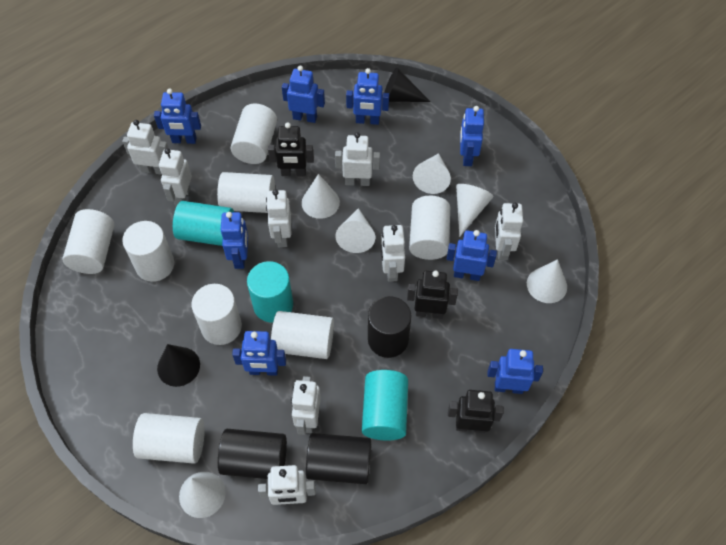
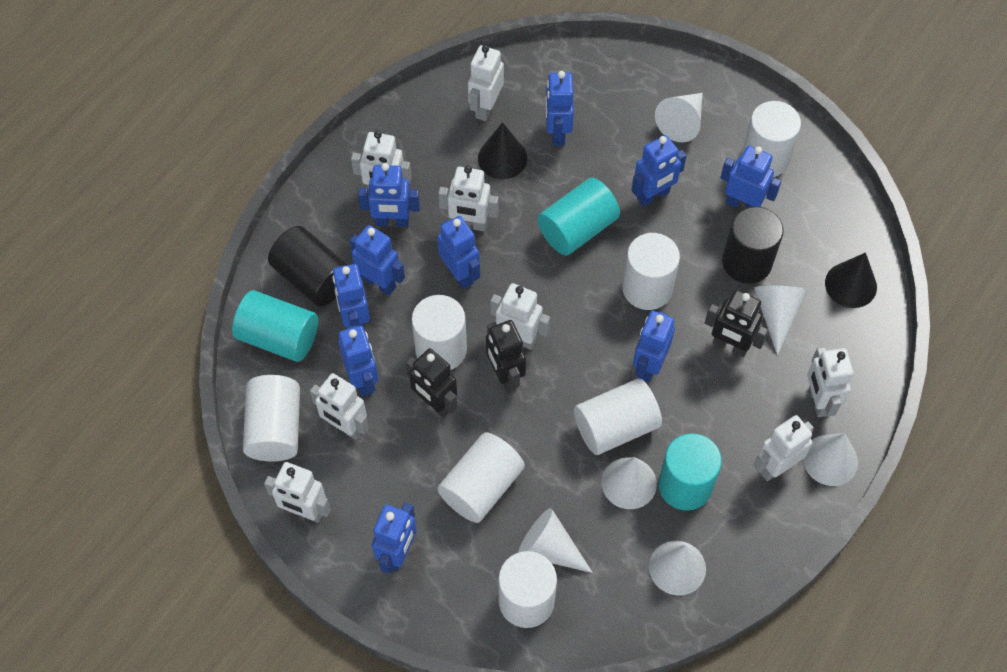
black cylinder: 3 -> 2
blue robot: 8 -> 10
white cylinder: 8 -> 7

